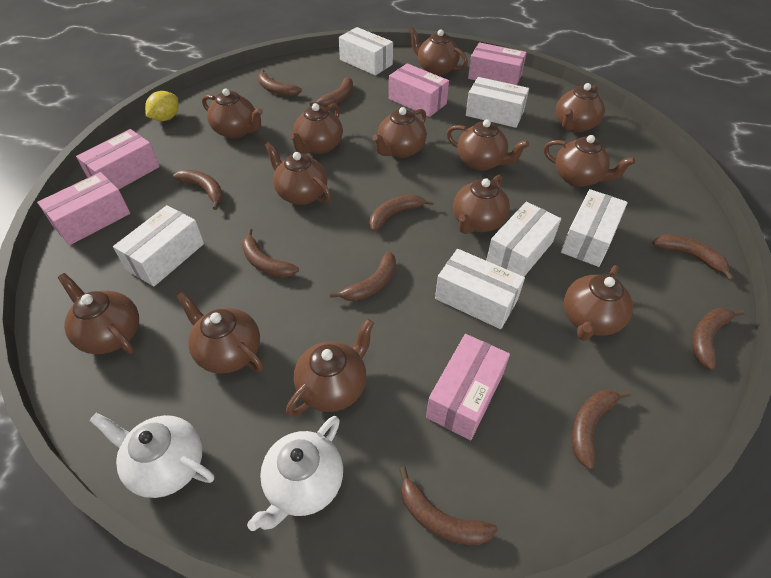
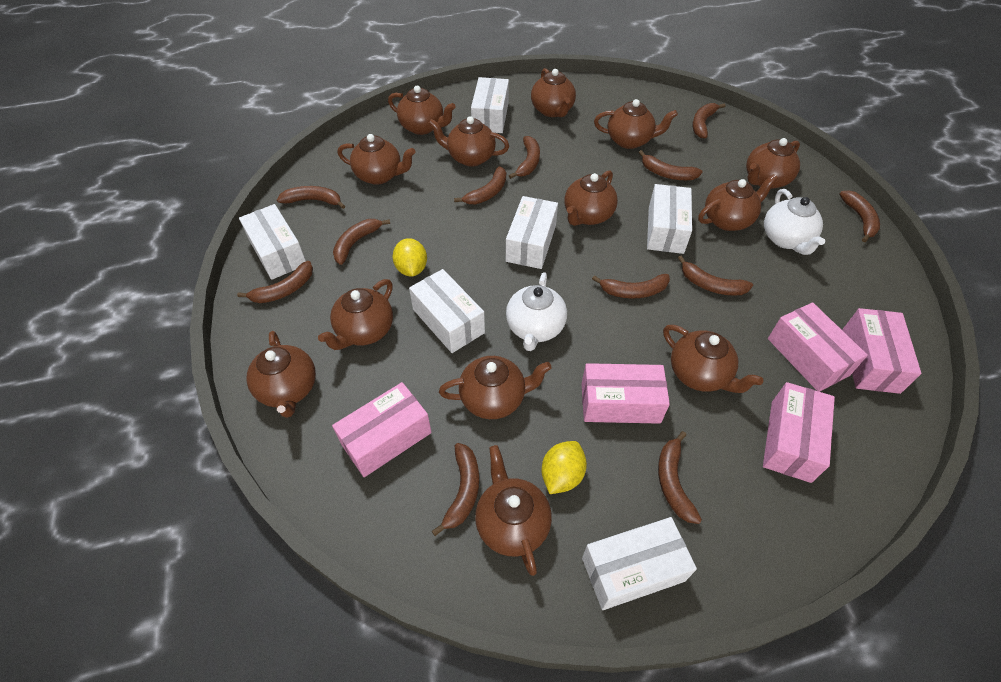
brown banana: 10 -> 12
yellow lemon: 1 -> 2

